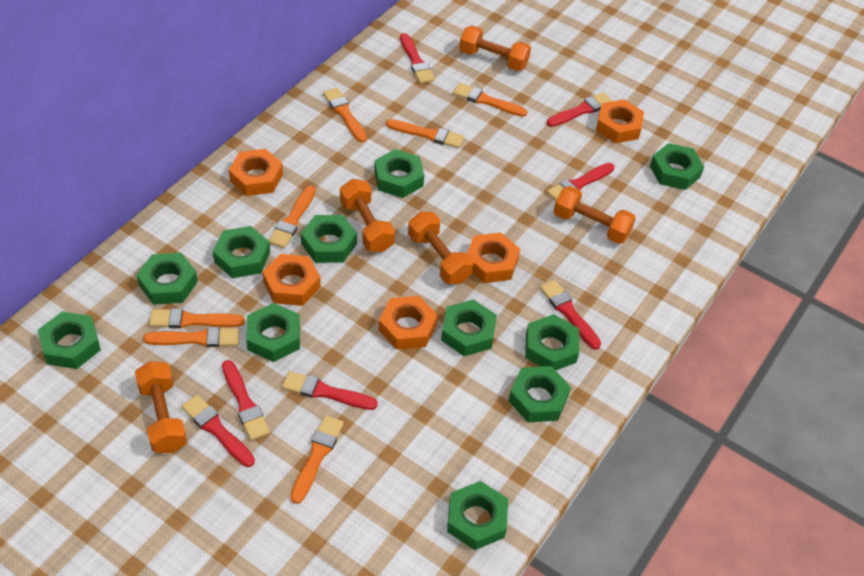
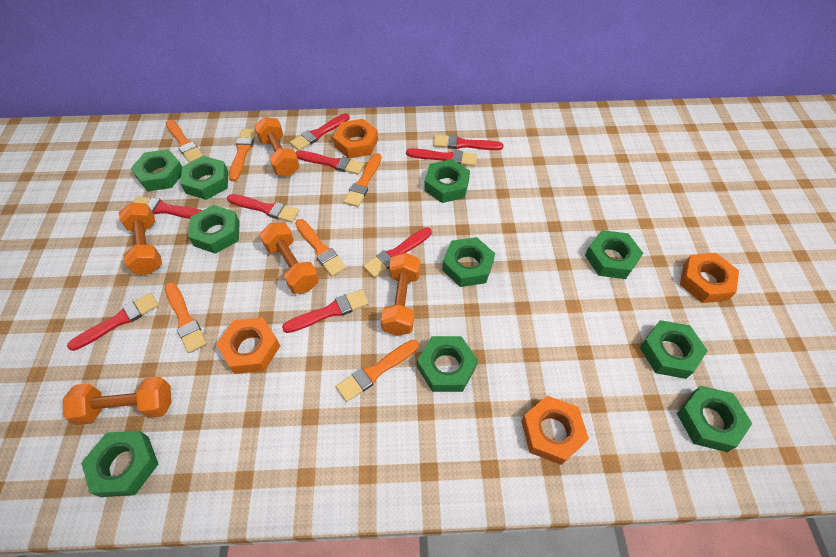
green nut: 11 -> 10
orange brush: 7 -> 6
orange nut: 5 -> 4
red brush: 7 -> 9

